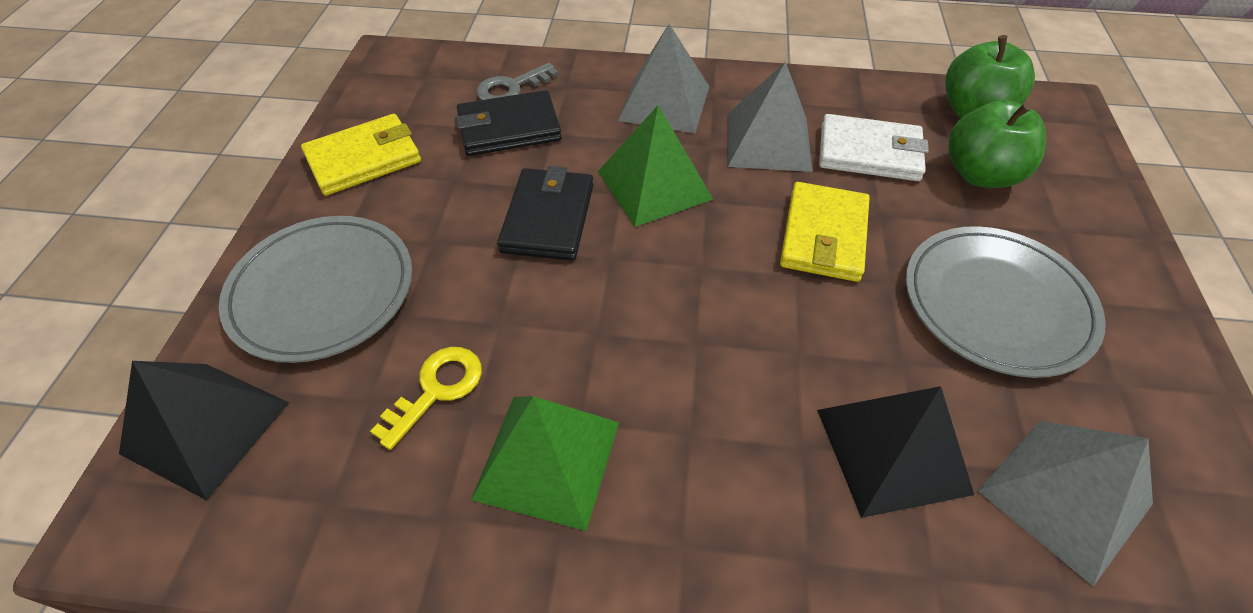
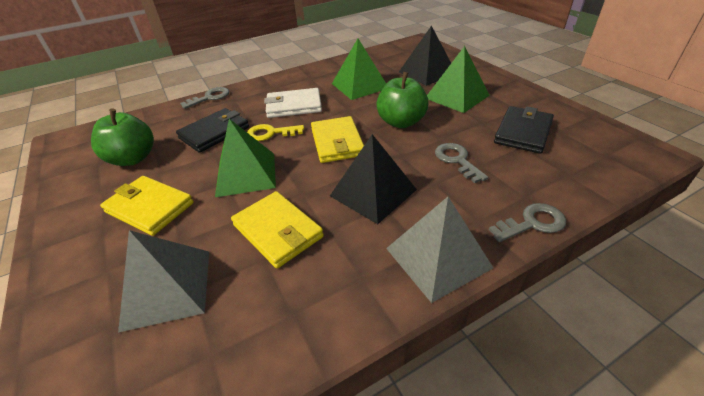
green pyramid: 2 -> 3
grey key: 1 -> 3
grey plate: 2 -> 0
grey pyramid: 3 -> 2
yellow wallet: 2 -> 3

